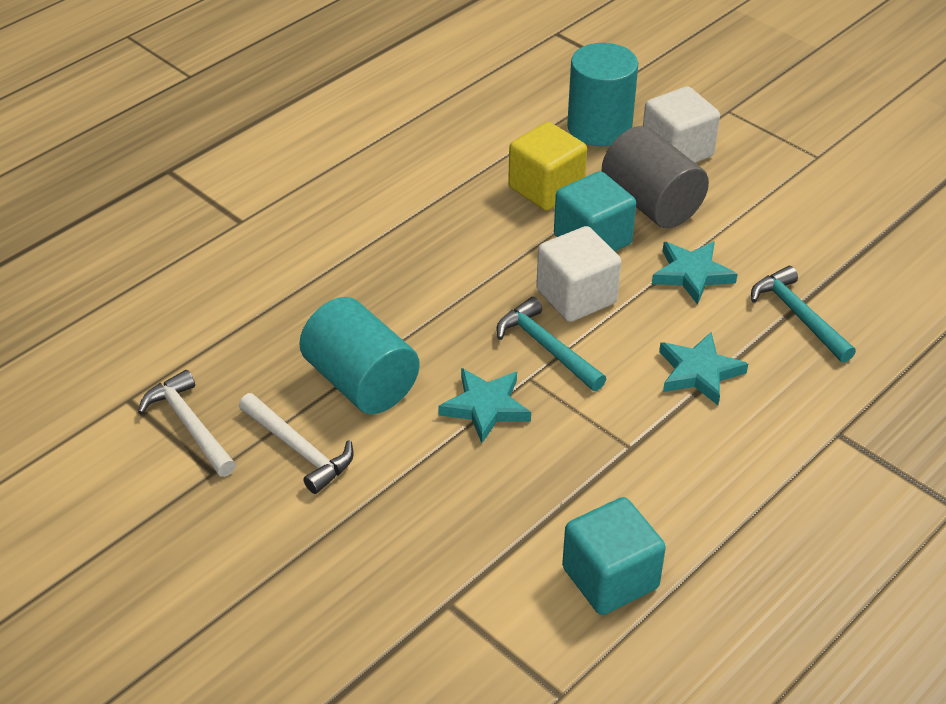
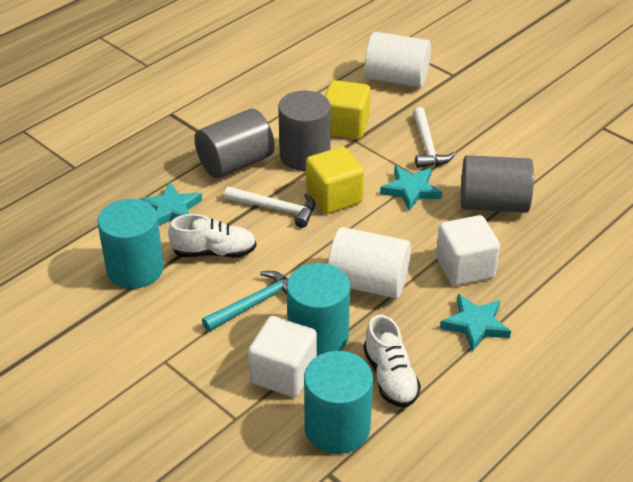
grey cylinder: 1 -> 3
turquoise cube: 2 -> 0
turquoise cylinder: 2 -> 3
turquoise hammer: 2 -> 1
white cylinder: 0 -> 2
white shoe: 0 -> 2
yellow cube: 1 -> 2

